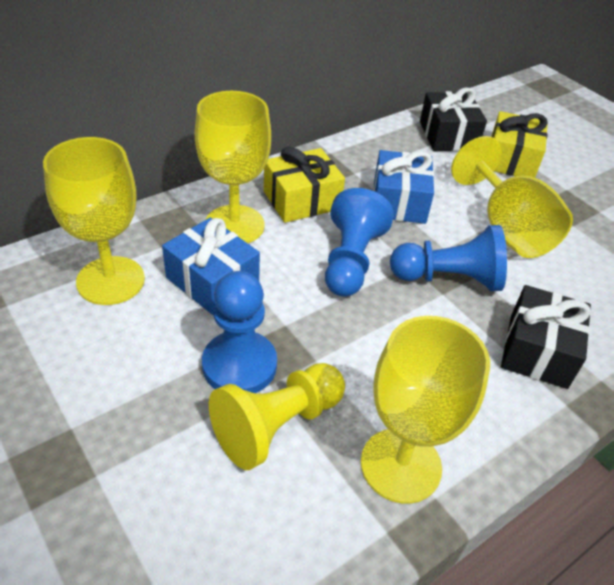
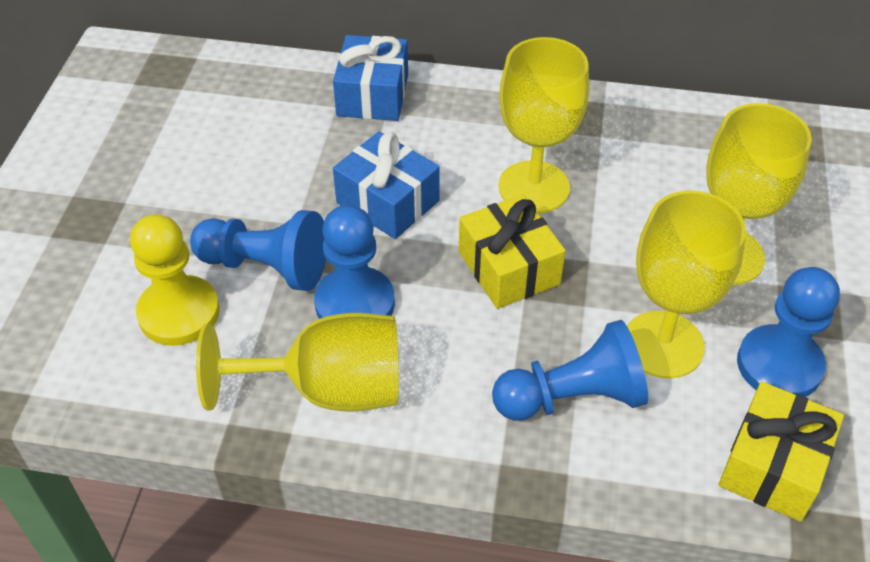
black gift: 2 -> 0
blue pawn: 3 -> 4

